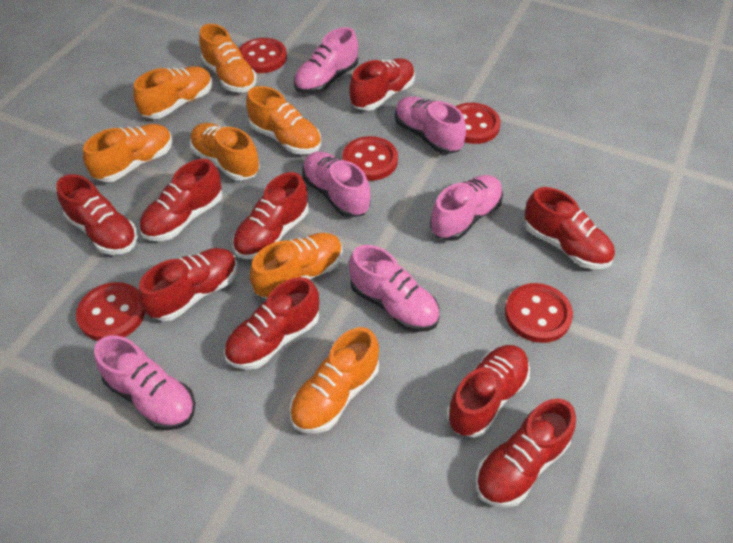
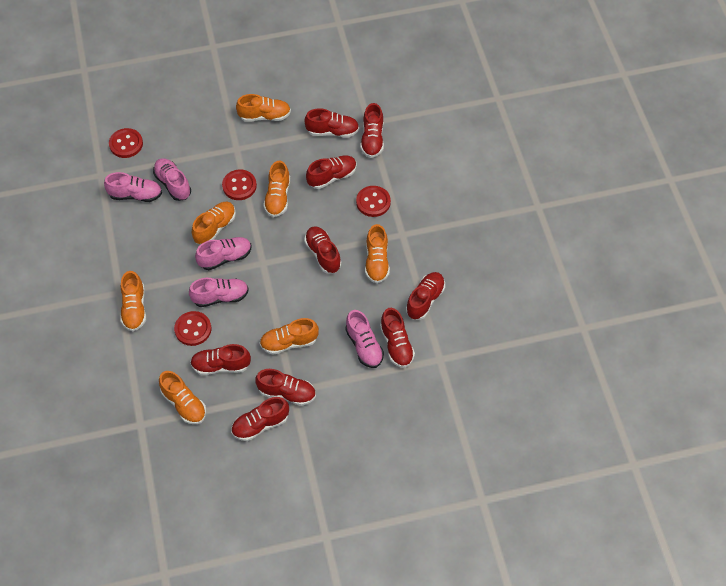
pink shoe: 6 -> 5
red button: 5 -> 4

